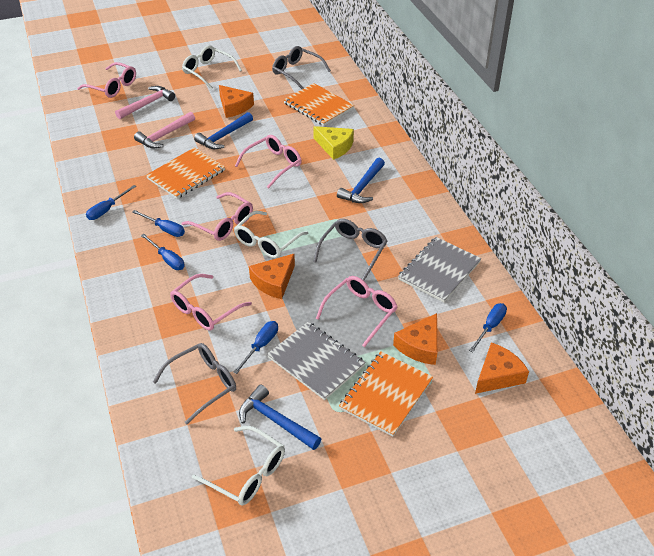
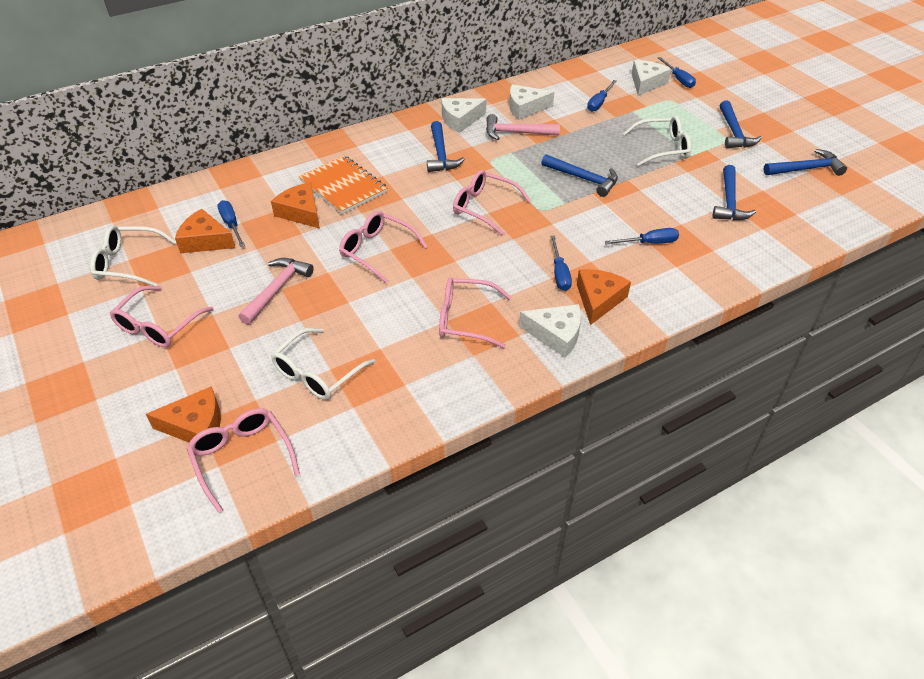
blue hammer: 3 -> 5
grey glasses: 3 -> 0
grey notebook: 2 -> 0
orange notebook: 3 -> 1
white cheese: 0 -> 4
yellow cheese: 1 -> 0

